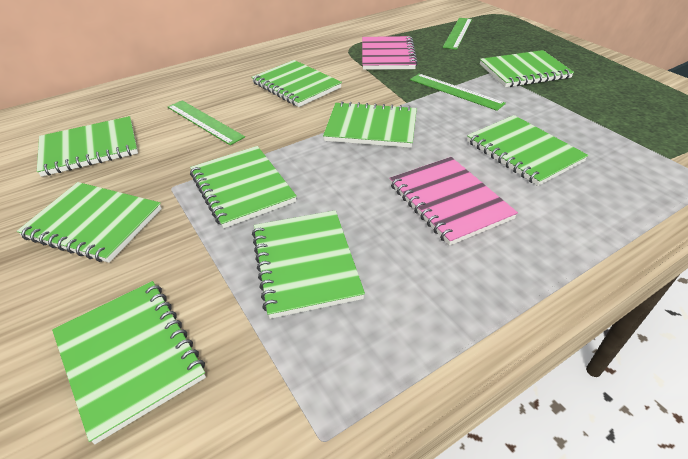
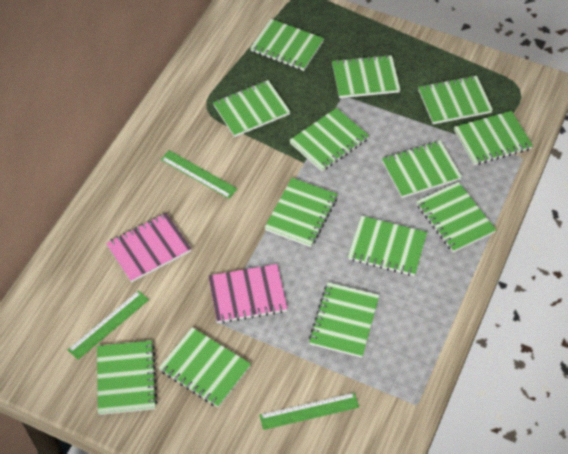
green notebook: 9 -> 13

